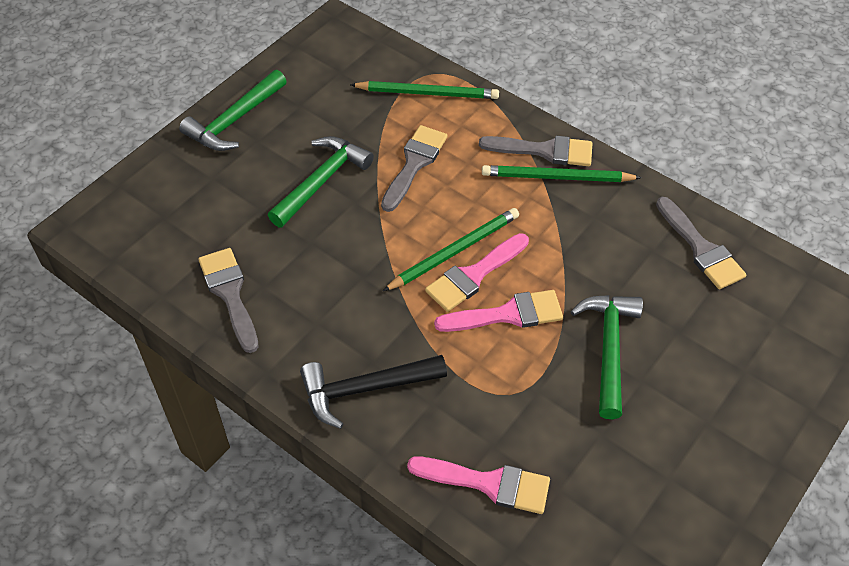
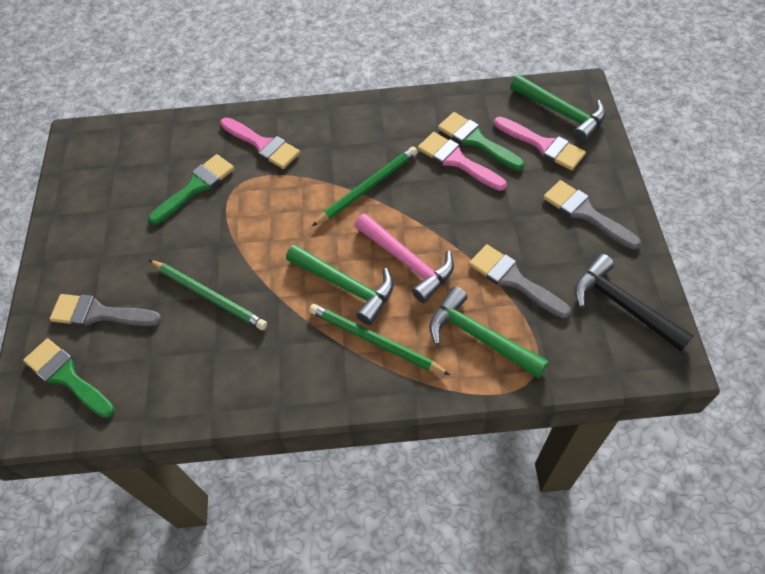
green brush: 0 -> 3
grey brush: 4 -> 3
pink hammer: 0 -> 1

